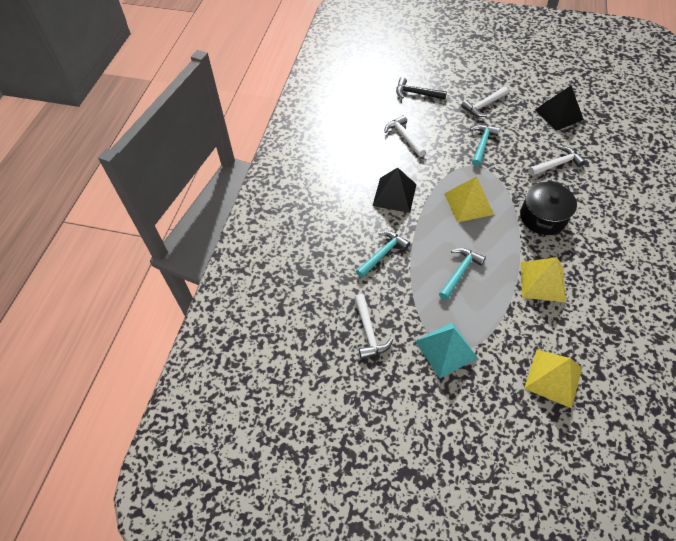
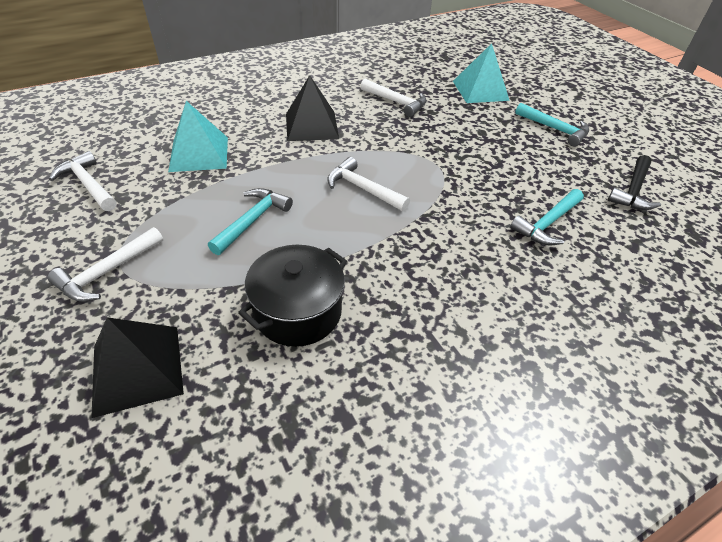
turquoise pyramid: 1 -> 2
yellow pyramid: 3 -> 0

